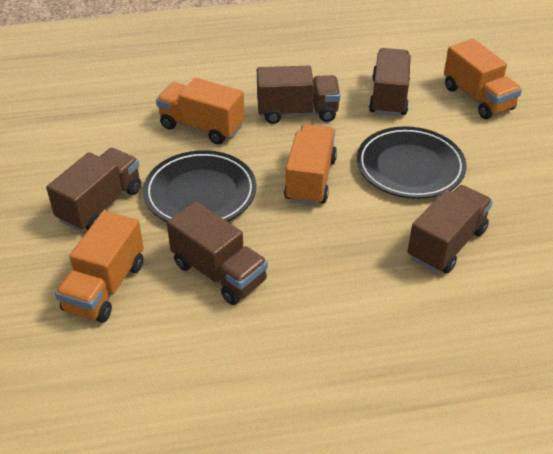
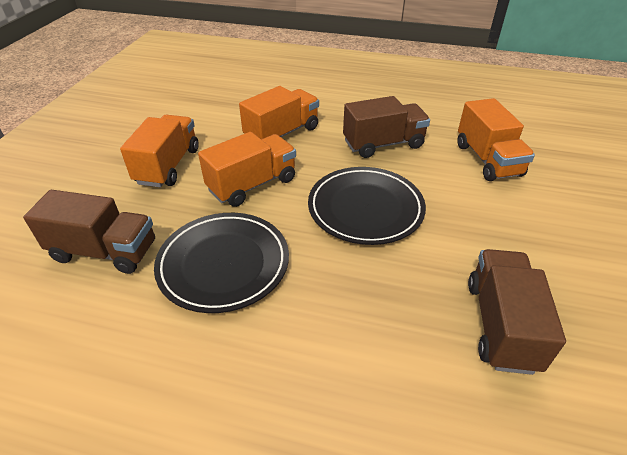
brown truck: 5 -> 3

